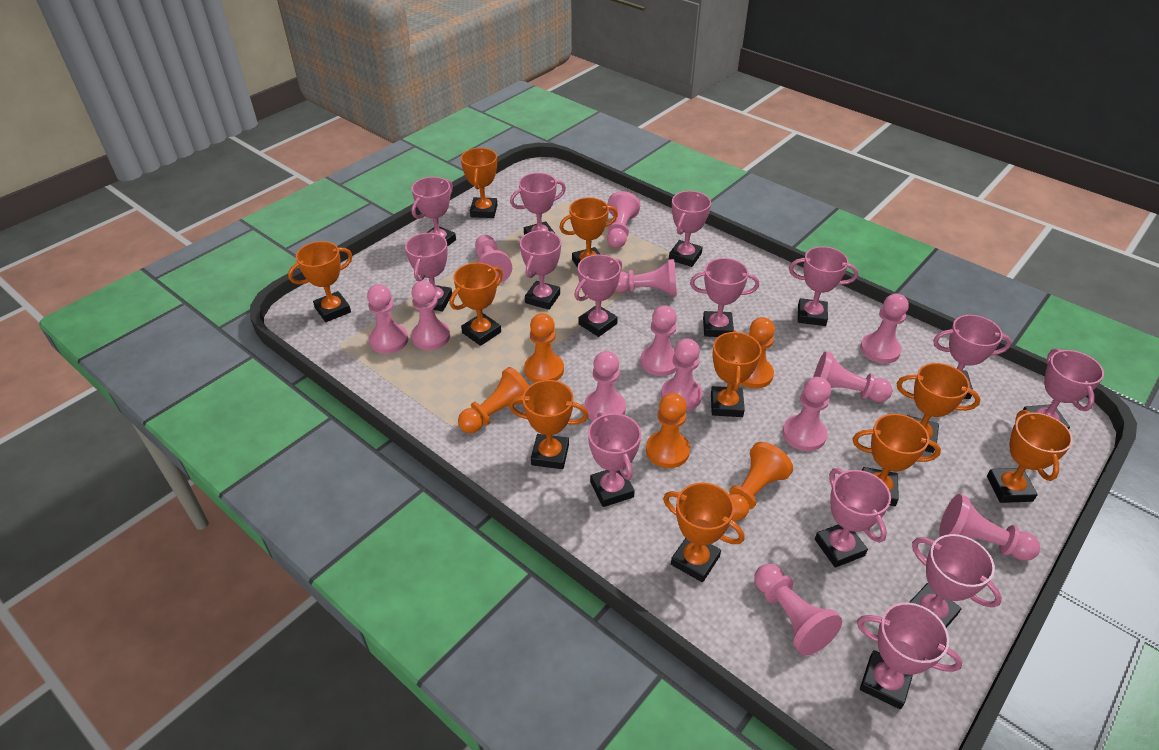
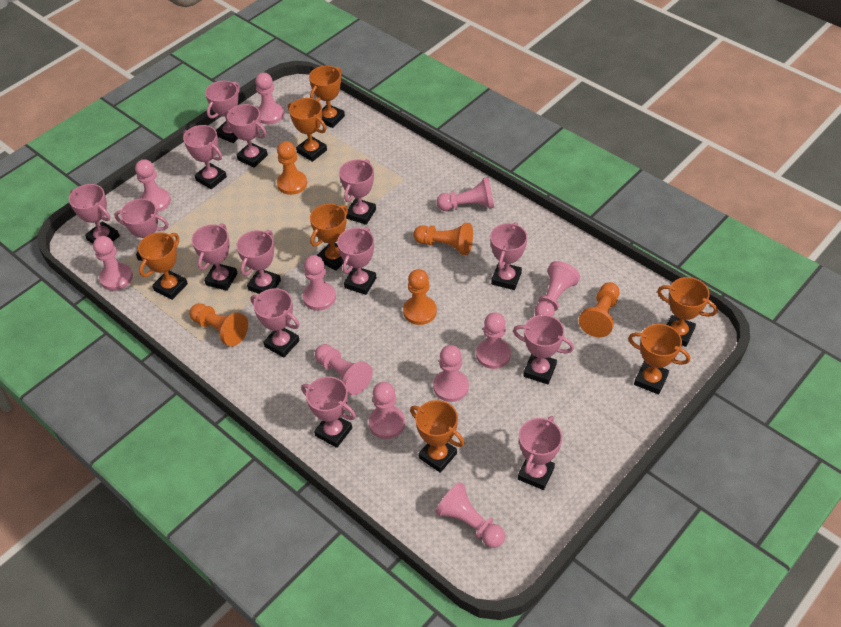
orange trophy: 10 -> 7
pink pawn: 13 -> 11

